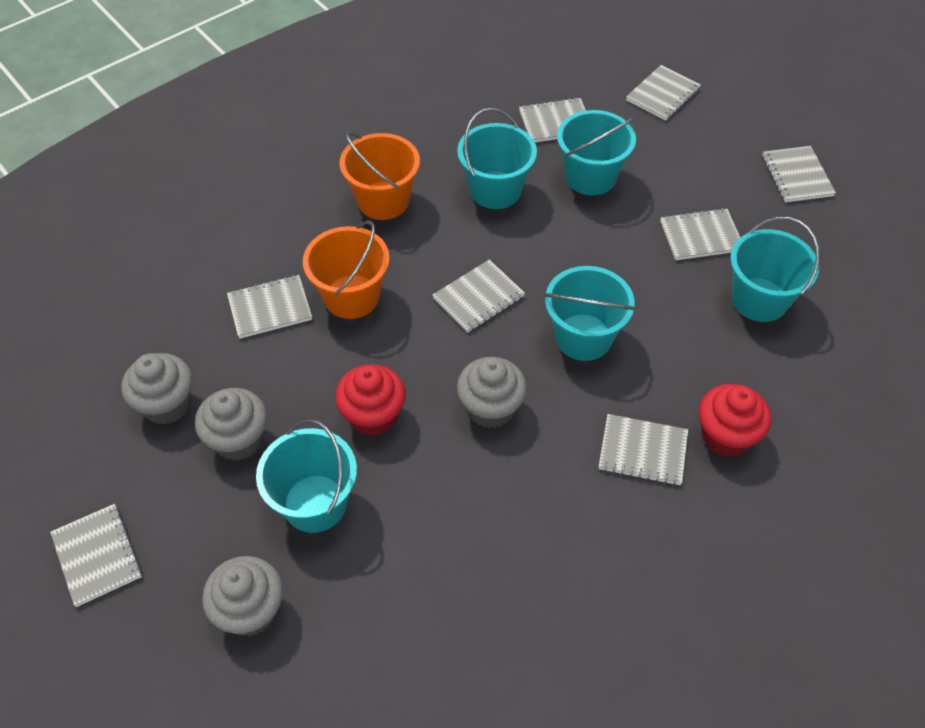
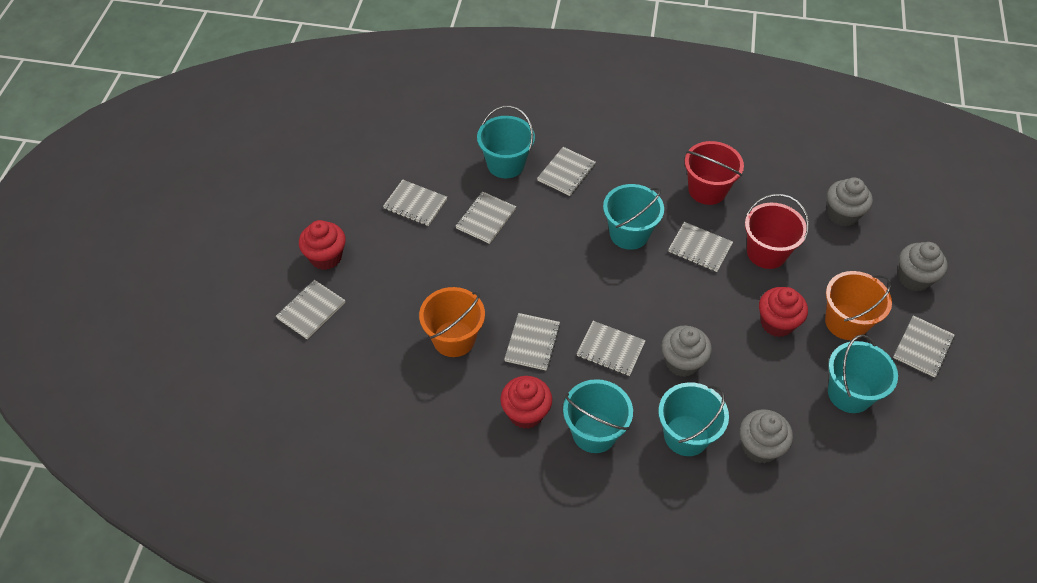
red bucket: 0 -> 2
red cupcake: 2 -> 3

